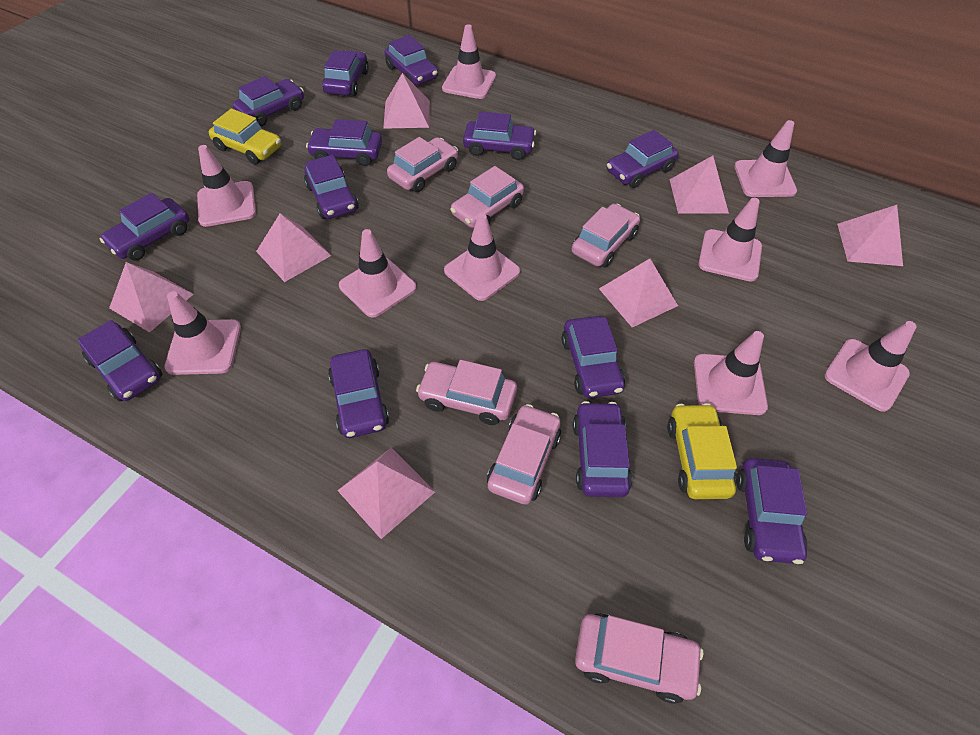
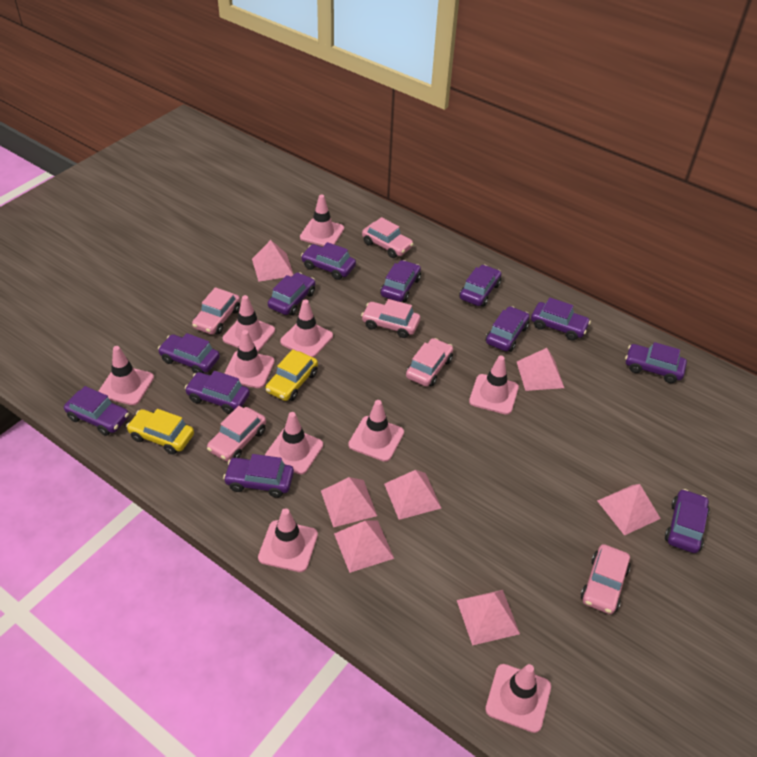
pink traffic cone: 9 -> 10
purple car: 13 -> 12

